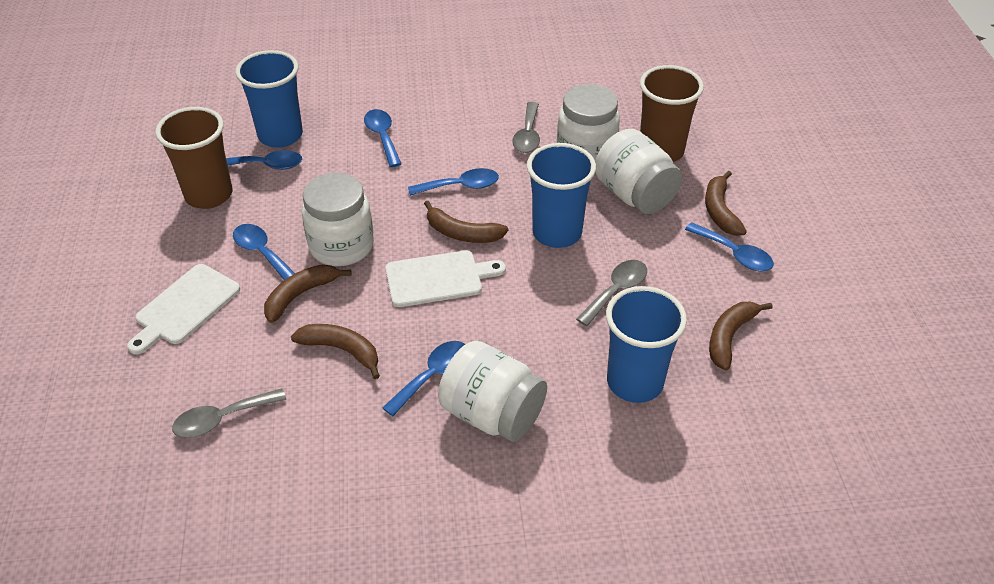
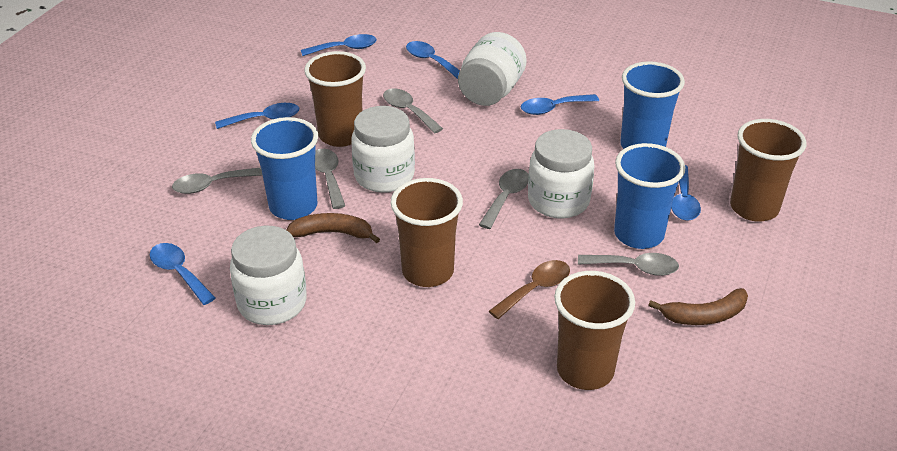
brown banana: 5 -> 2
brown cup: 2 -> 4
brown spoon: 0 -> 1
grey spoon: 3 -> 5
white cutting board: 2 -> 0

